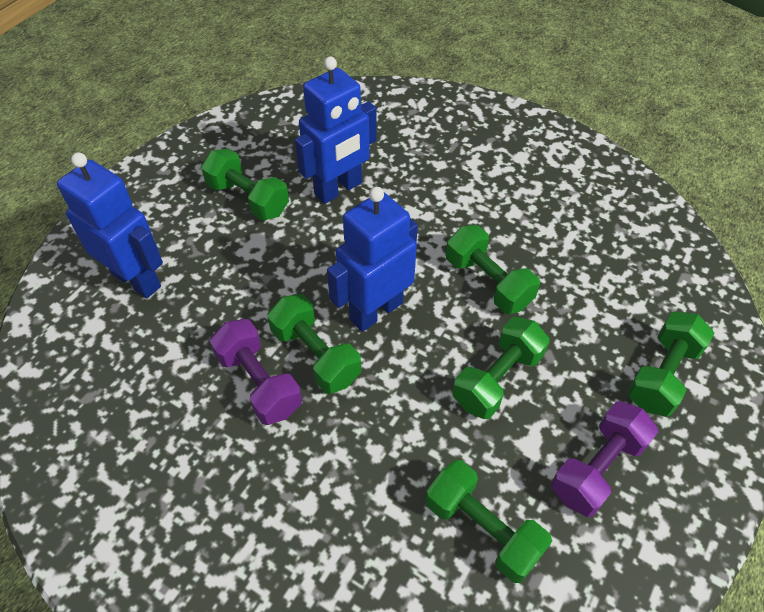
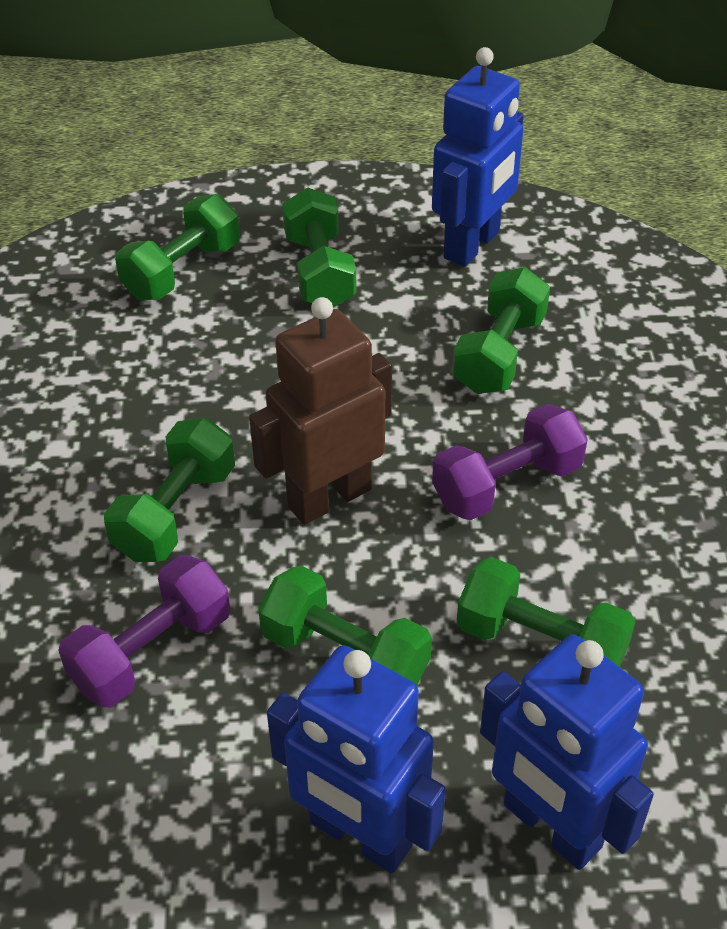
brown robot: 0 -> 1

